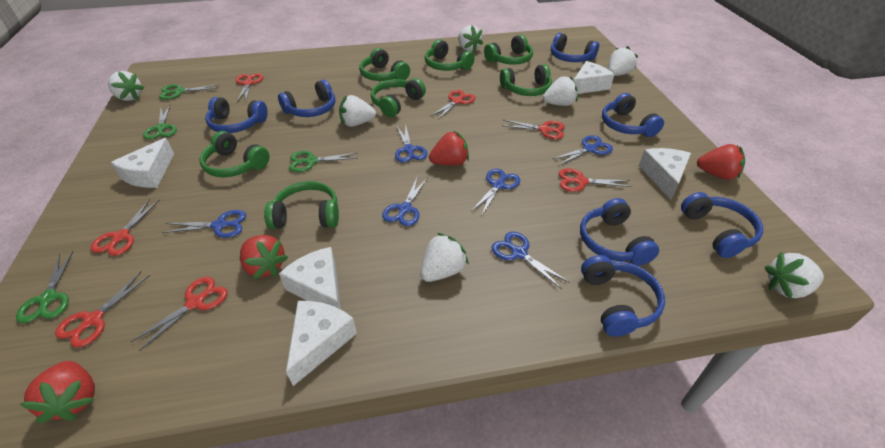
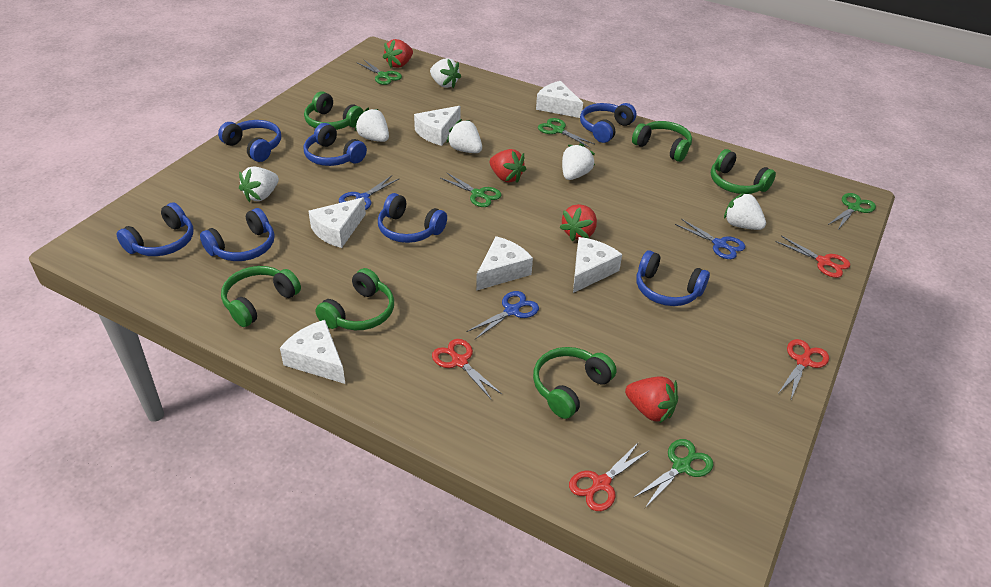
blue scissors: 6 -> 3
green headphones: 7 -> 6
green scissors: 4 -> 5
red scissors: 7 -> 4
white cheese: 5 -> 6
white strawberry: 7 -> 6

